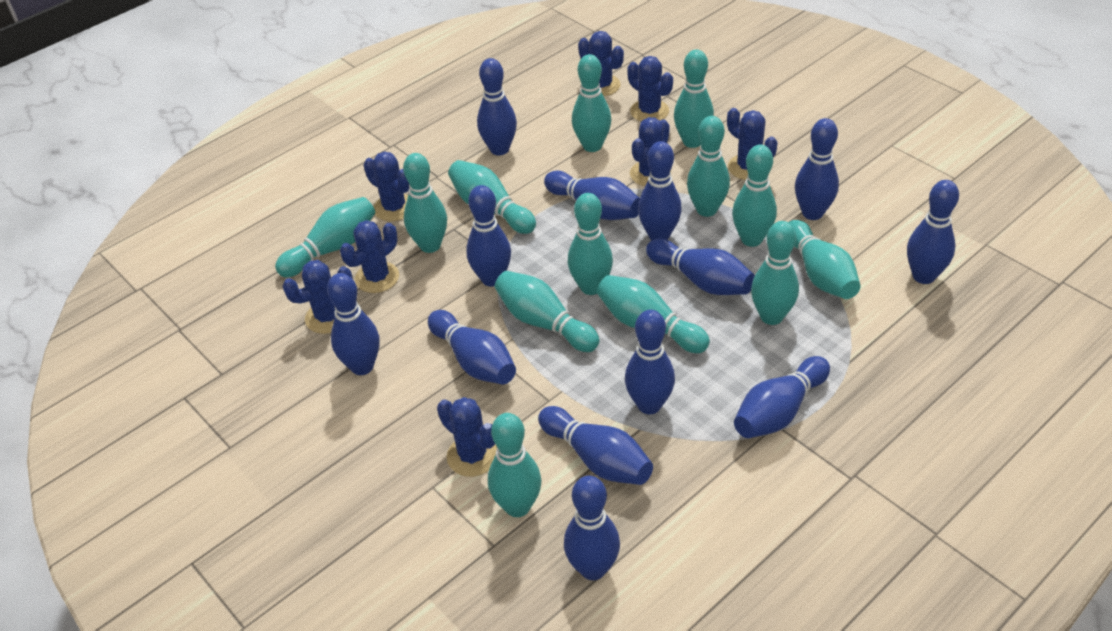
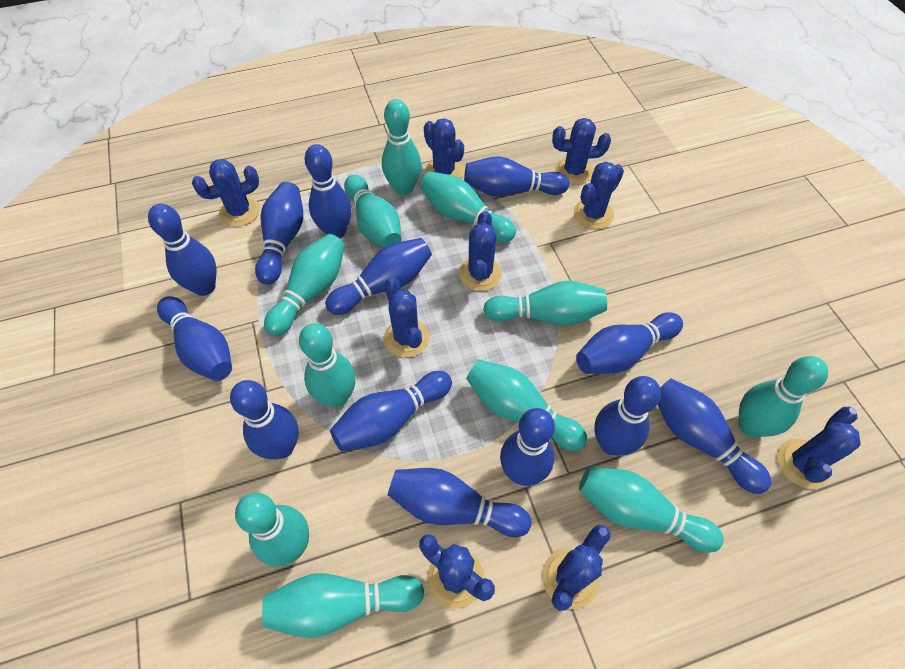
blue cactus: 8 -> 9
turquoise bowling pin: 13 -> 11

